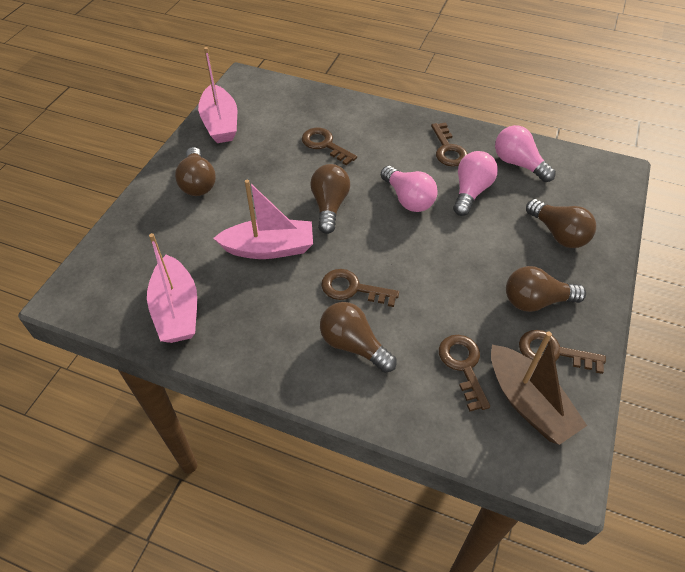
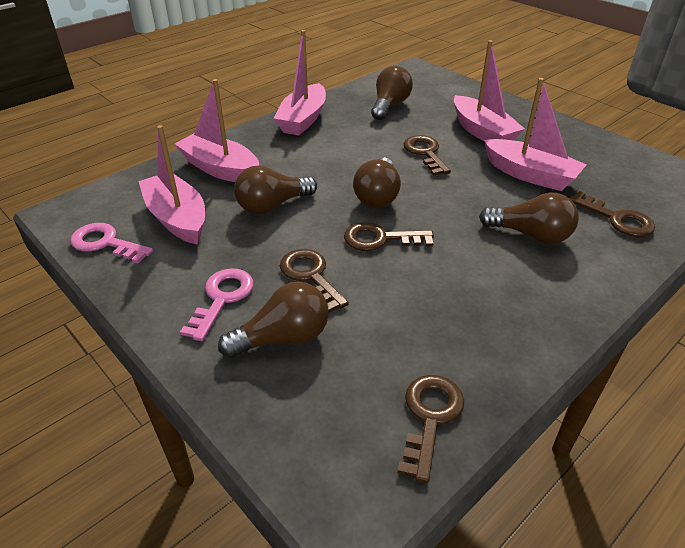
brown boat: 1 -> 0
pink boat: 3 -> 5
pink key: 0 -> 2
pink light bulb: 3 -> 0

